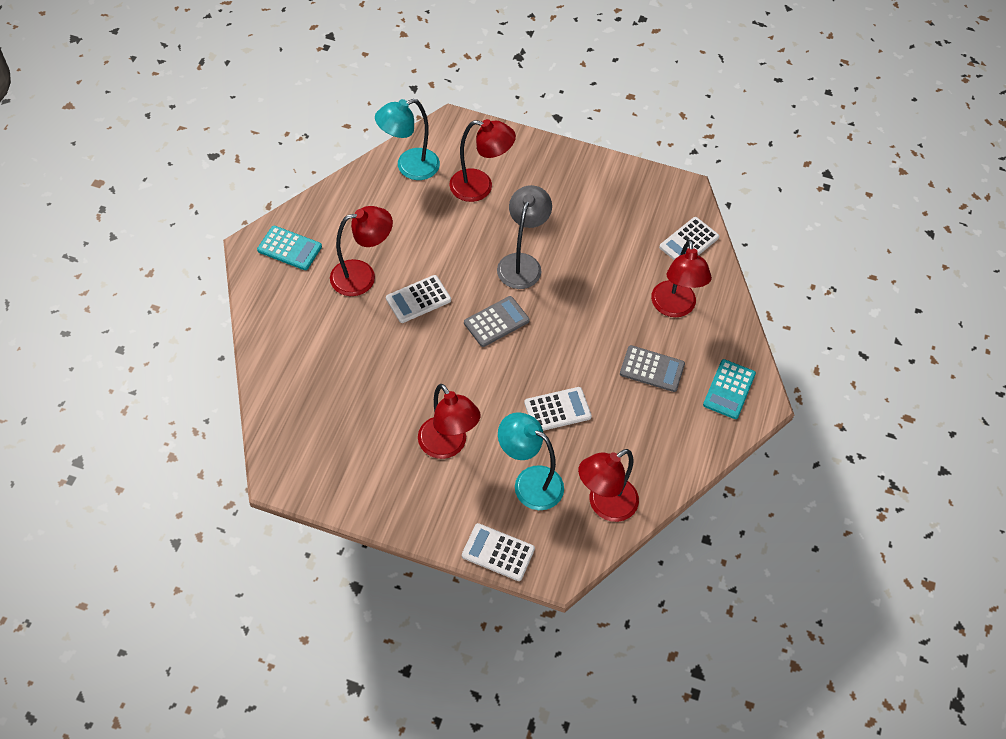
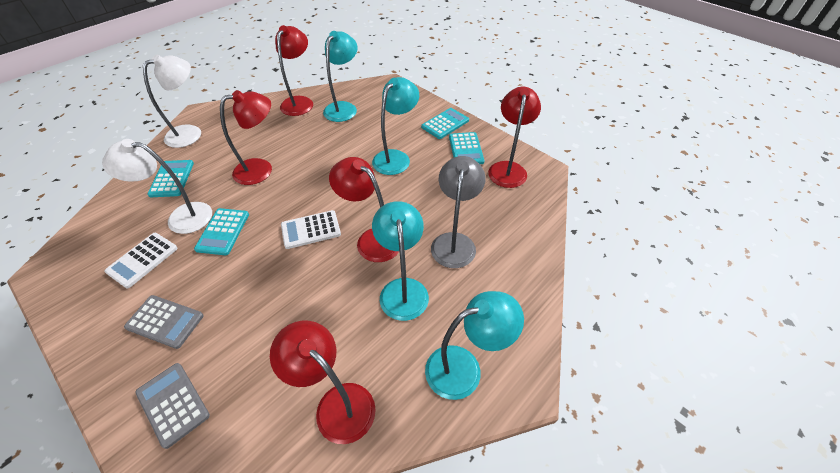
turquoise calculator: 2 -> 4
turquoise lamp: 2 -> 4
white calculator: 4 -> 2
white lamp: 0 -> 2

